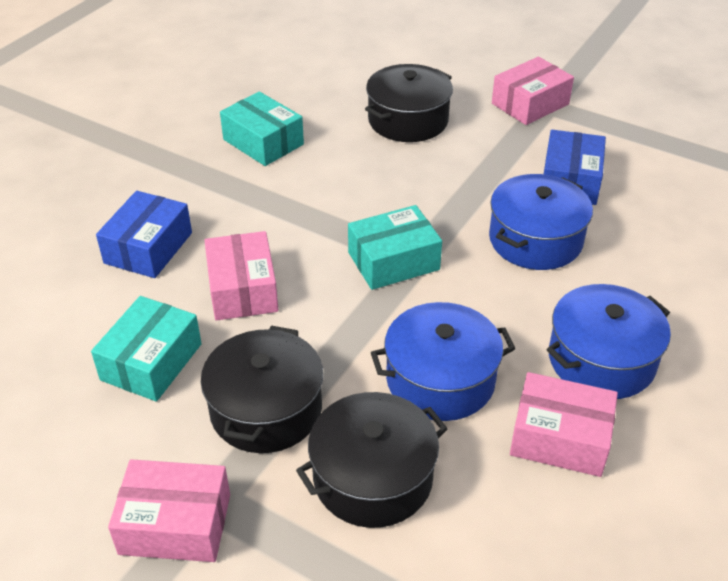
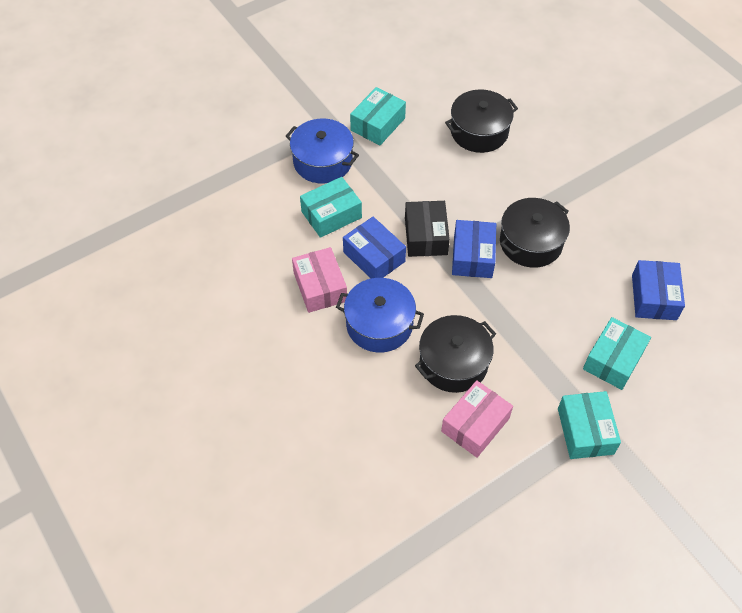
black box: 0 -> 1
blue box: 2 -> 3
blue pot: 3 -> 2
pink box: 4 -> 2
turquoise box: 3 -> 4

